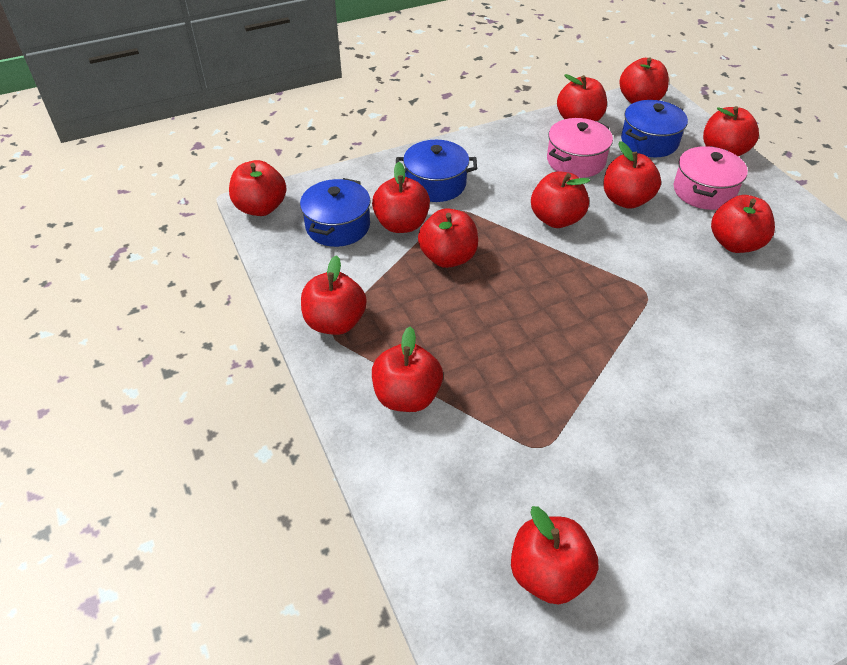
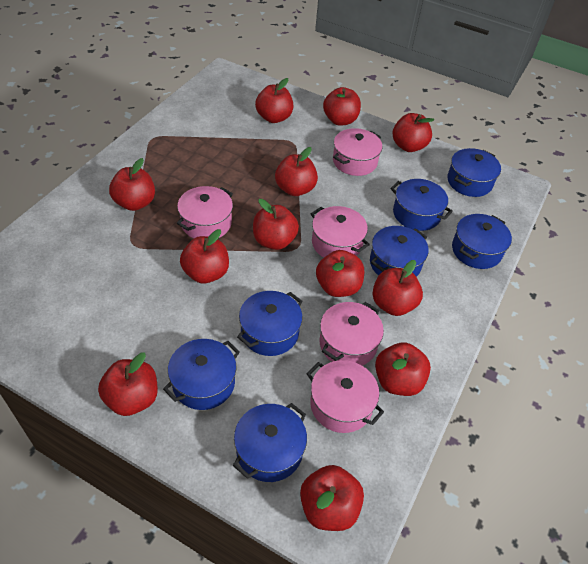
blue pot: 3 -> 7
pink pot: 2 -> 5

